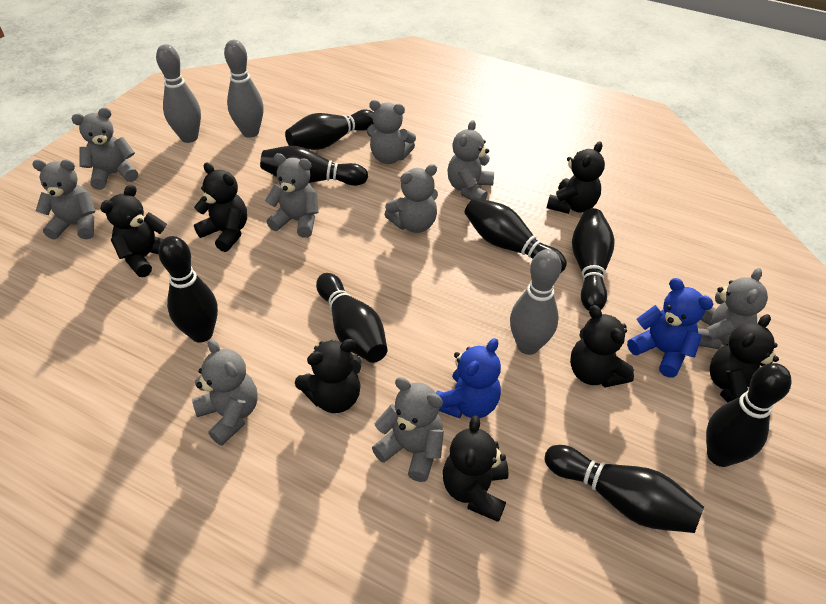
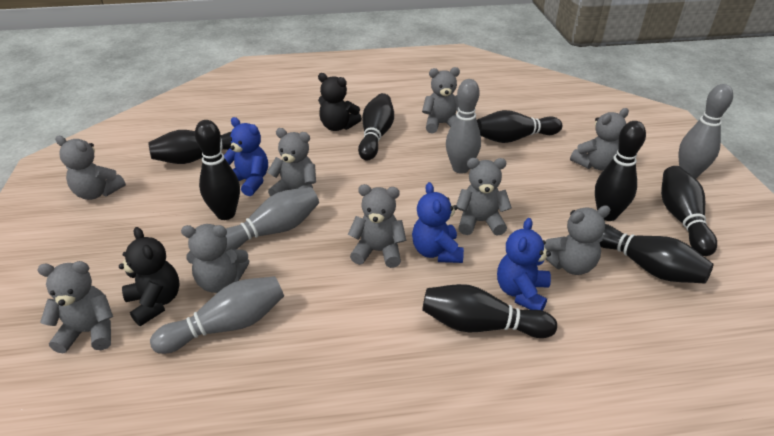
black teddy bear: 7 -> 2
blue teddy bear: 2 -> 3
grey bowling pin: 3 -> 4

